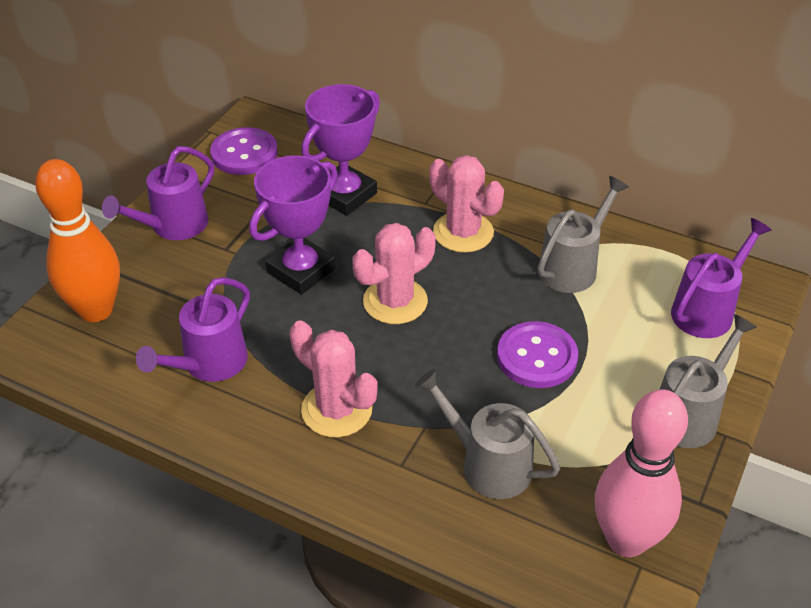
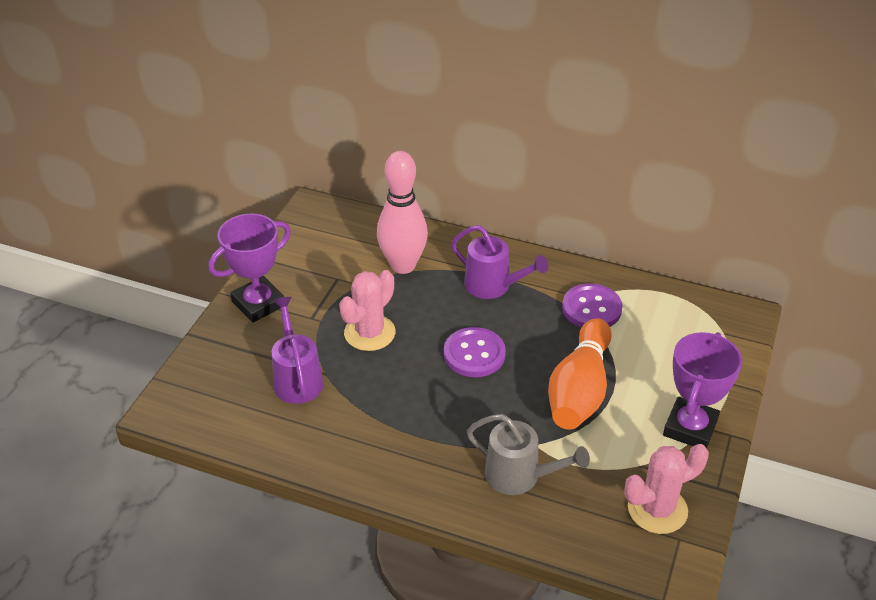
grey watering can: 3 -> 1
pink cactus: 3 -> 2
purple watering can: 3 -> 2

